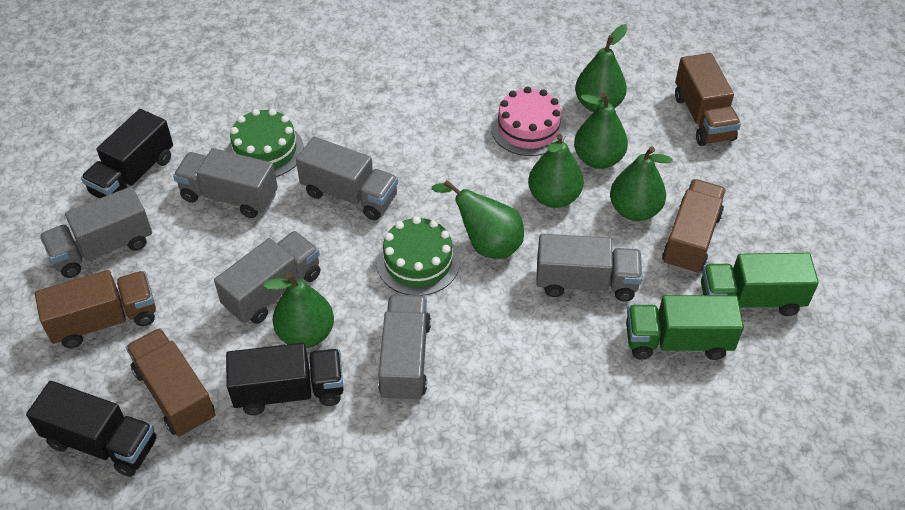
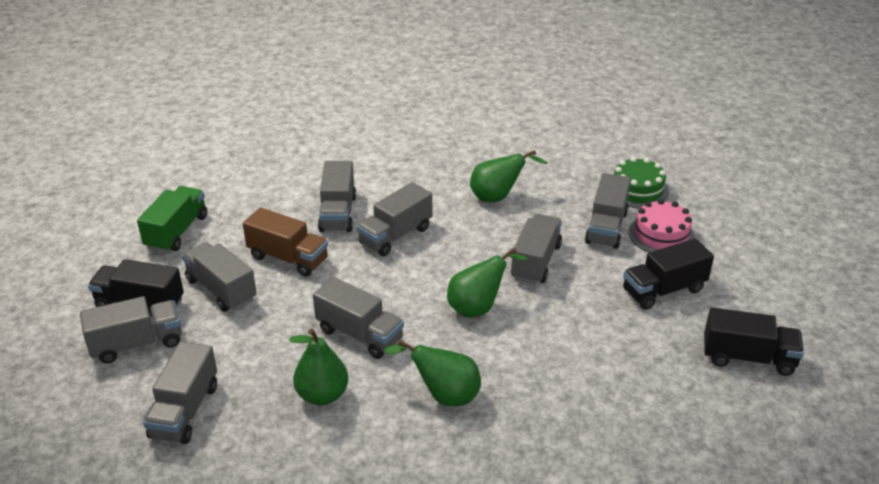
brown truck: 4 -> 1
green cake: 2 -> 1
green pear: 6 -> 4
green truck: 2 -> 1
grey truck: 6 -> 8

